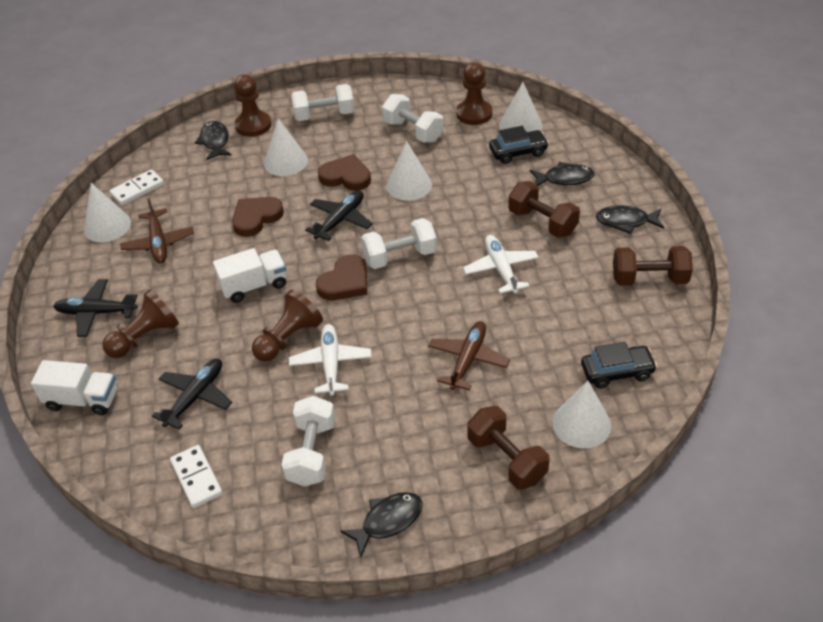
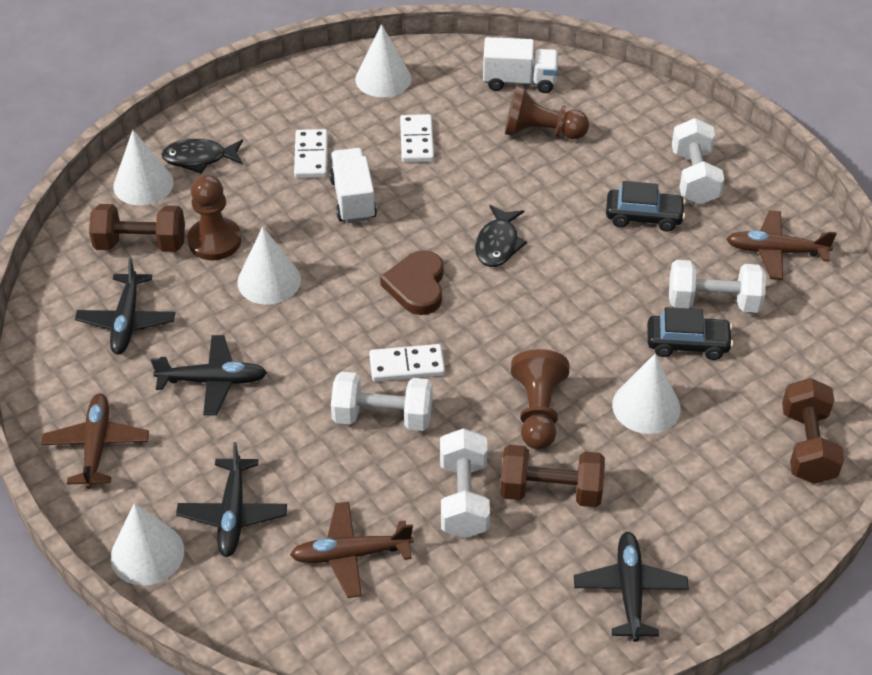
black fish: 4 -> 2
black plane: 3 -> 4
brown heart: 3 -> 1
brown pawn: 4 -> 3
brown plane: 2 -> 3
white domino: 2 -> 3
white plane: 2 -> 0

